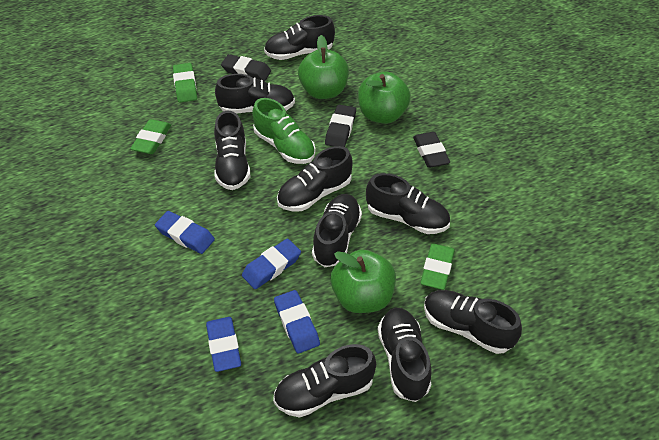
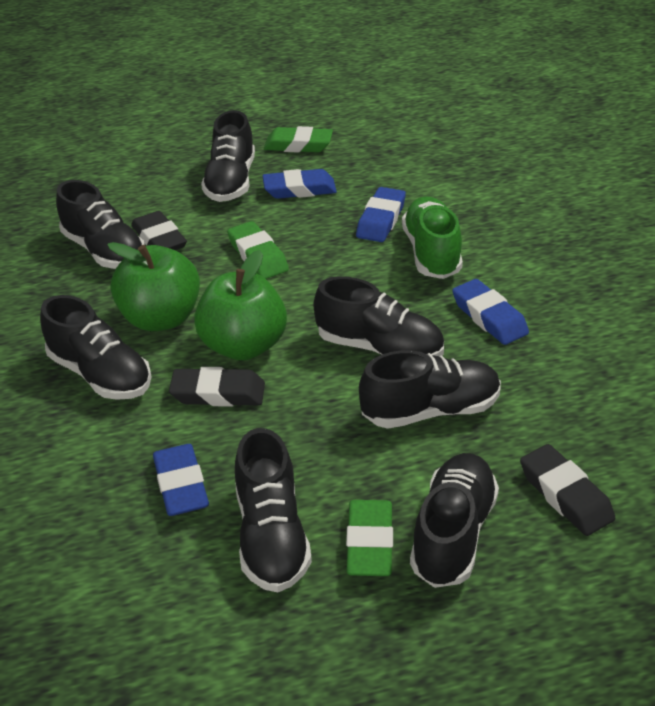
black shoe: 9 -> 7
green apple: 3 -> 2

